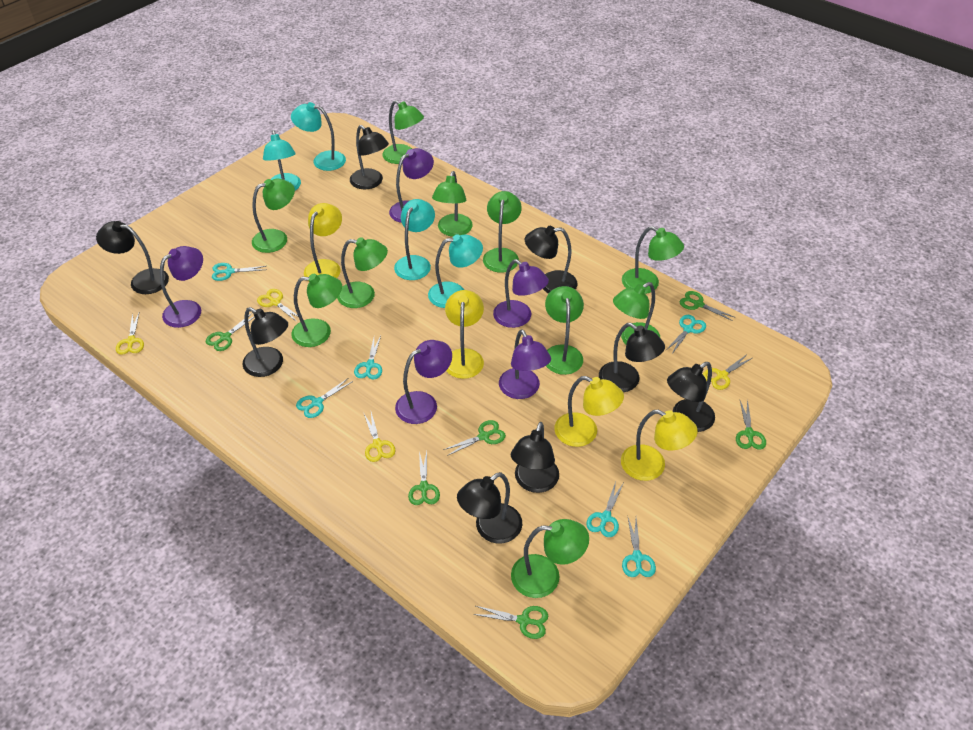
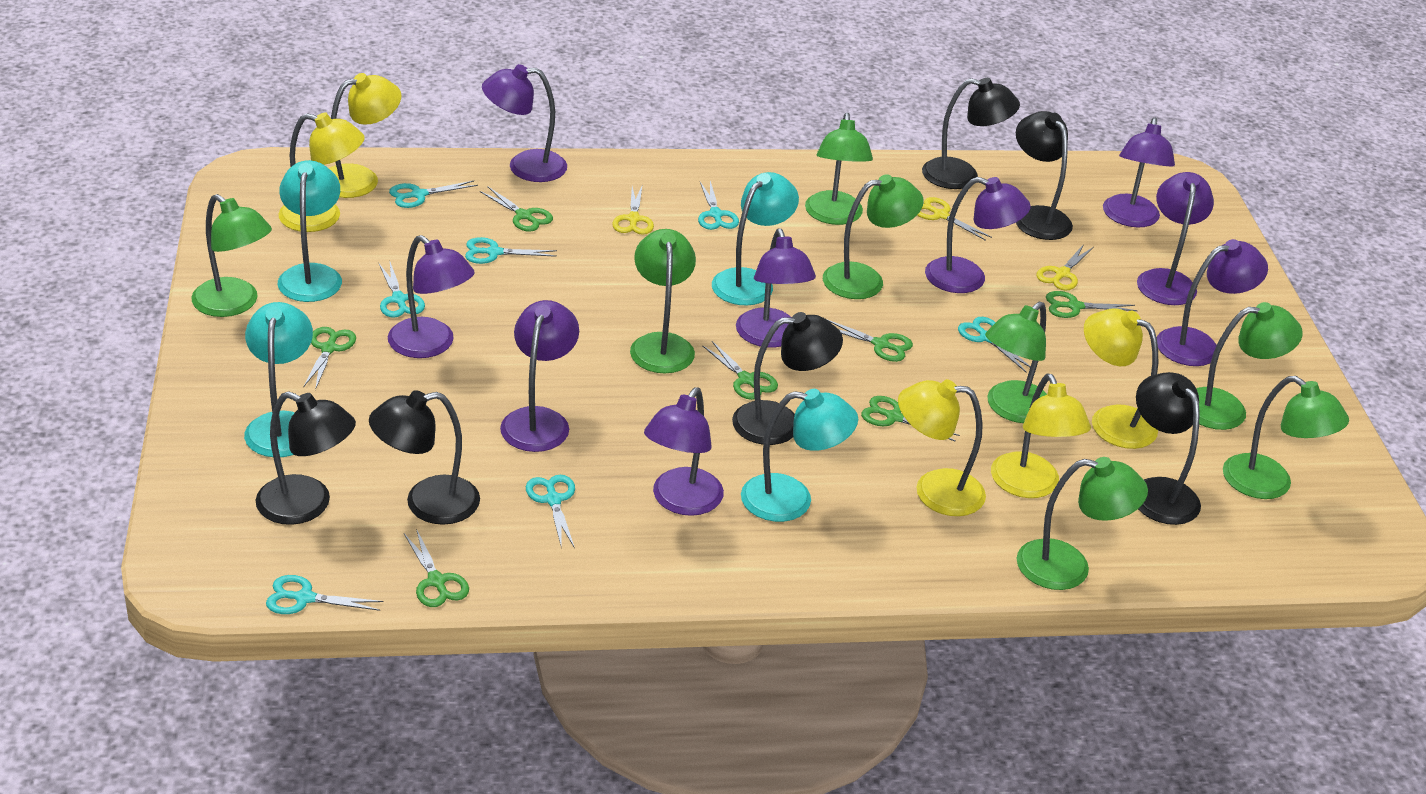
black lamp: 8 -> 6
green lamp: 10 -> 8
green scissors: 6 -> 7
purple lamp: 5 -> 9
turquoise scissors: 6 -> 7
yellow lamp: 4 -> 5
yellow scissors: 4 -> 3

